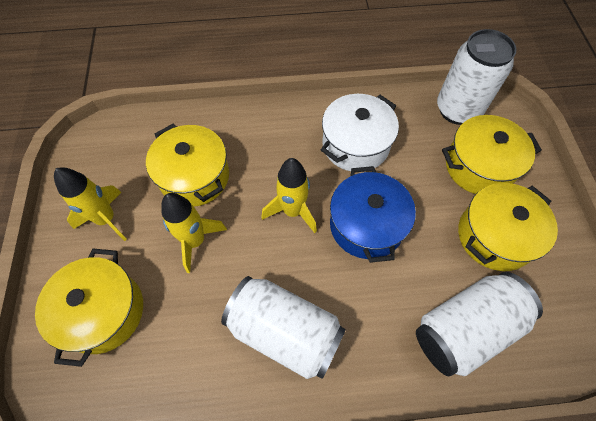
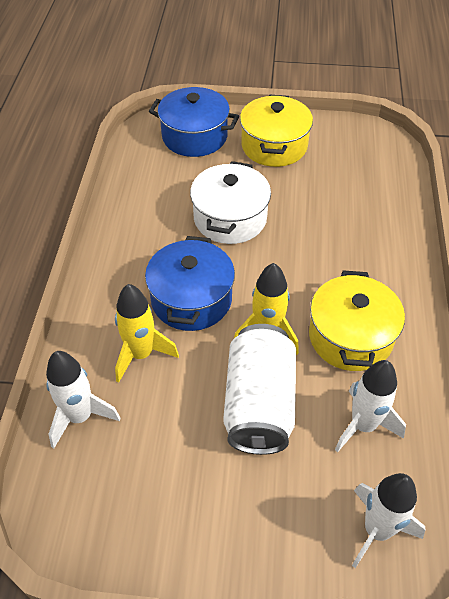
blue pot: 1 -> 2
white can: 3 -> 1
white rocket: 0 -> 3
yellow pot: 4 -> 2
yellow rocket: 3 -> 2

